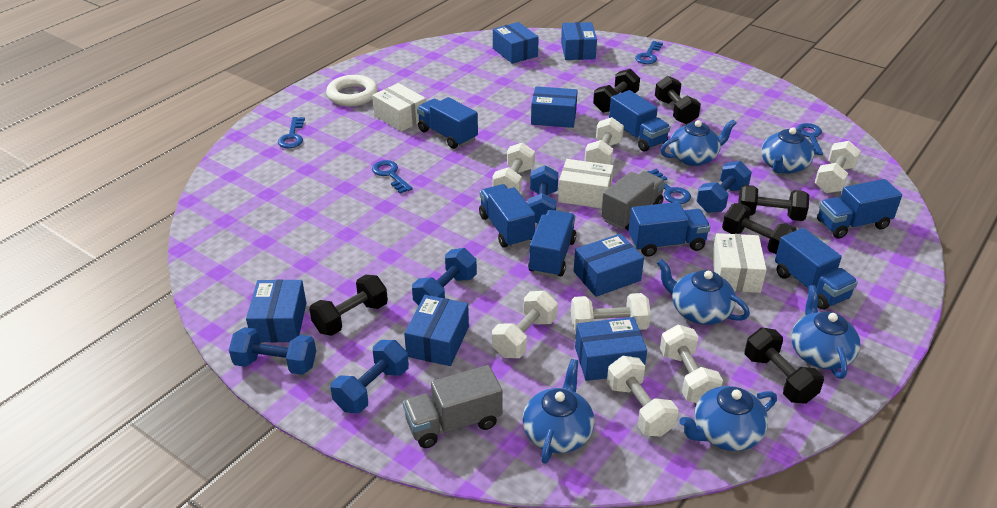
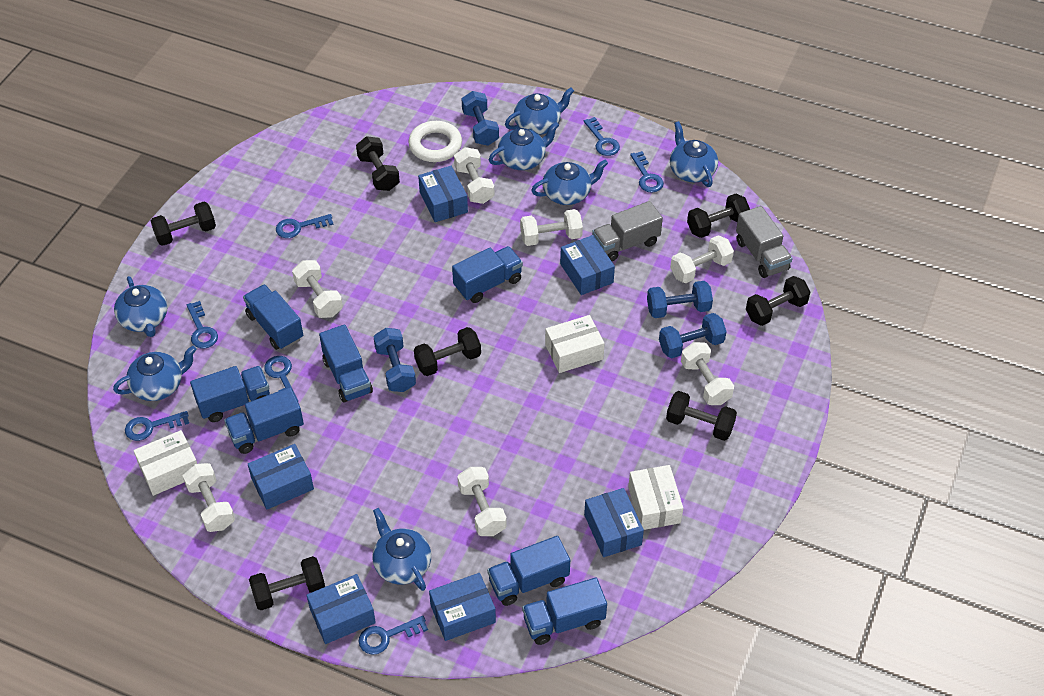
black dumbbell: 6 -> 7
blue box: 7 -> 6
blue dumbbell: 5 -> 4
blue key: 5 -> 7
blue teapot: 6 -> 7

